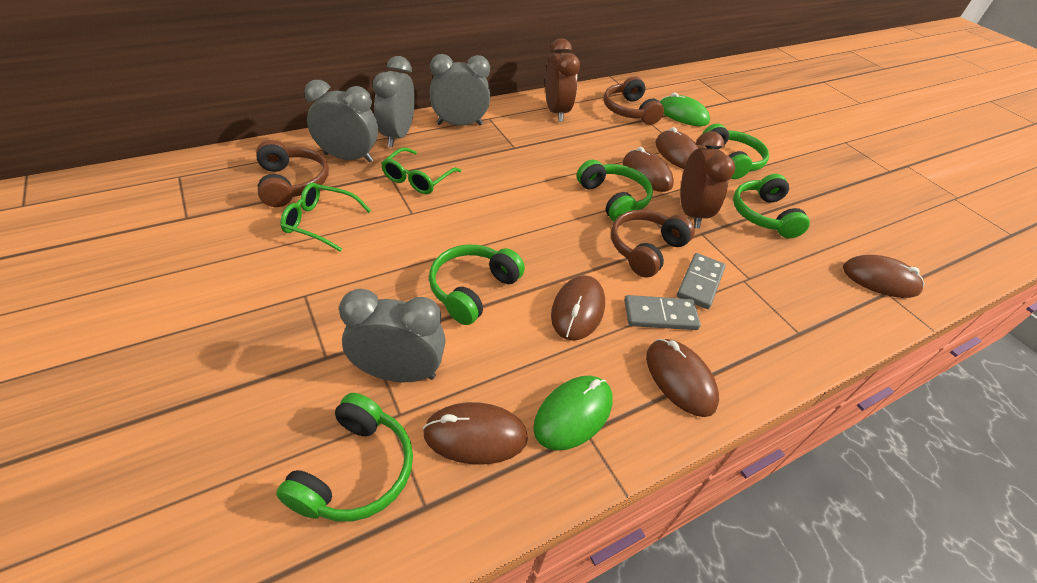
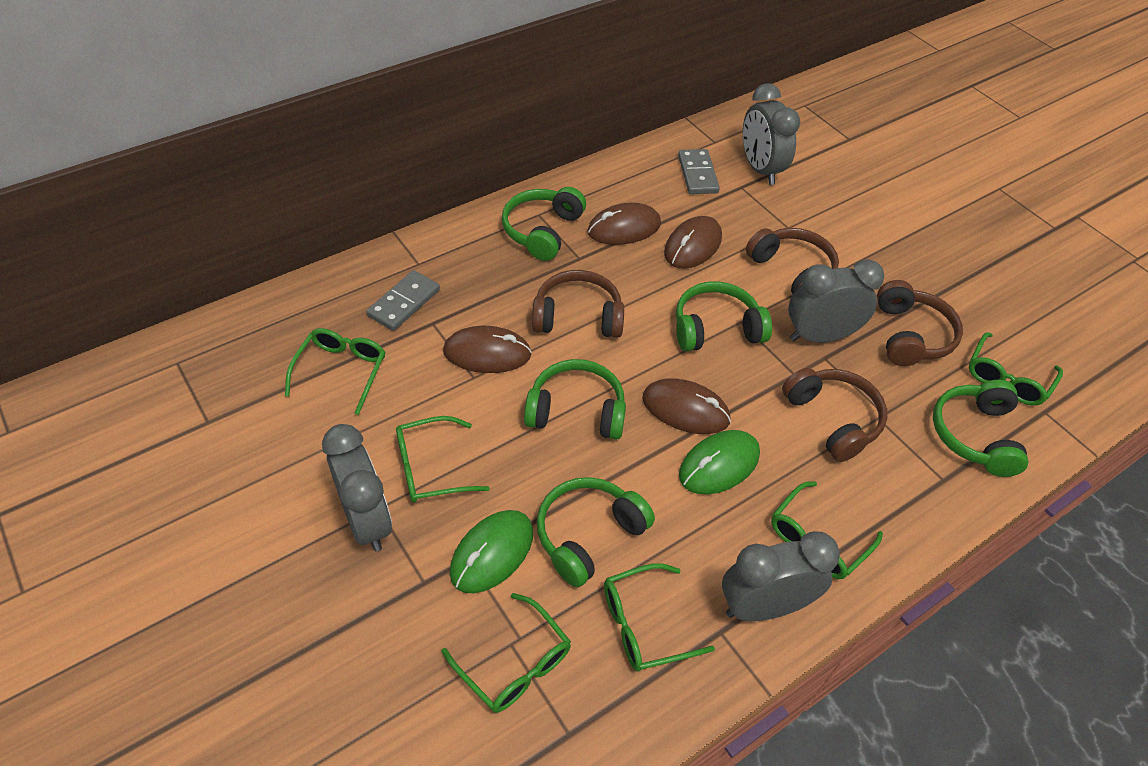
brown clock: 2 -> 0
brown headphones: 3 -> 4
brown mouse: 6 -> 4
green glasses: 2 -> 6

